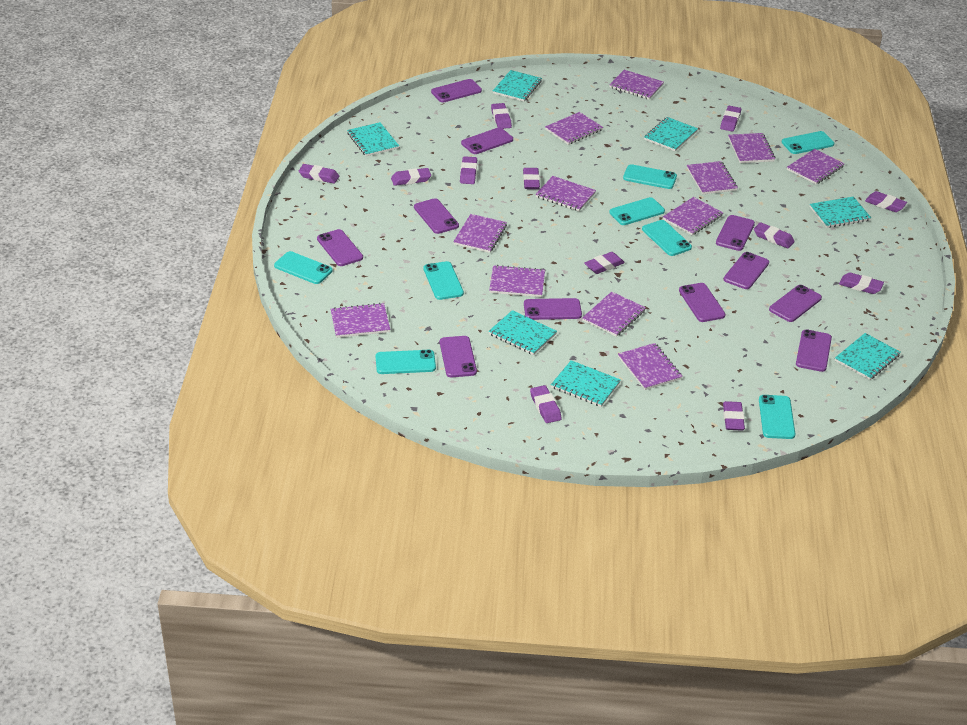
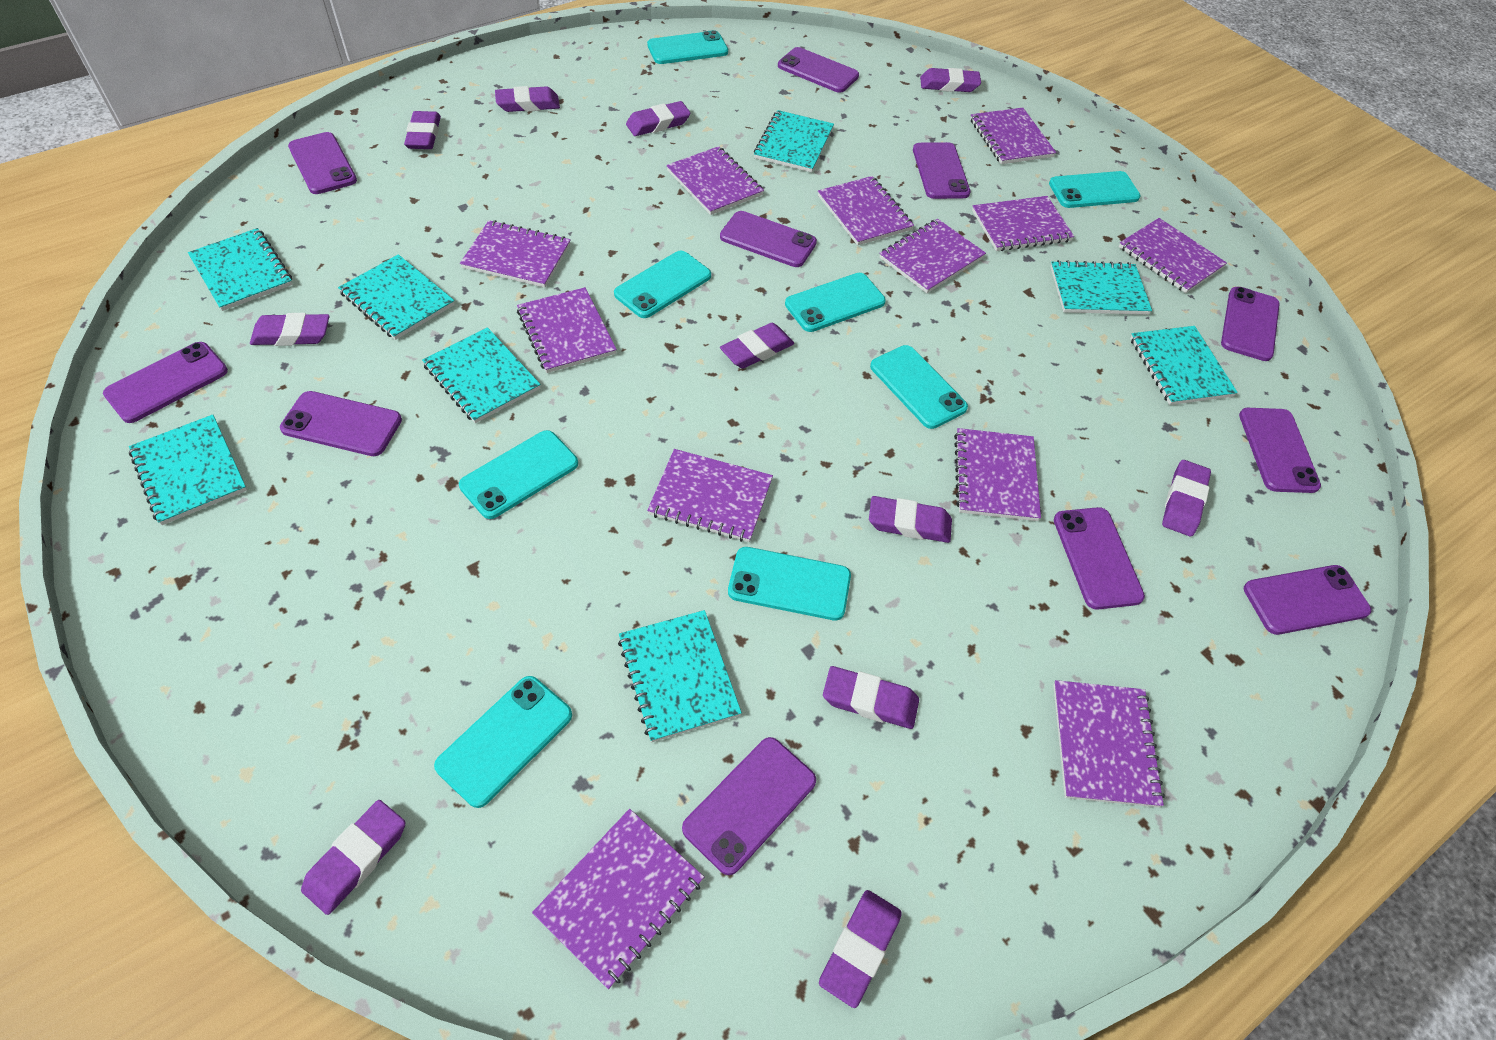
purple eraser: 12 -> 11
turquoise notebook: 7 -> 8

